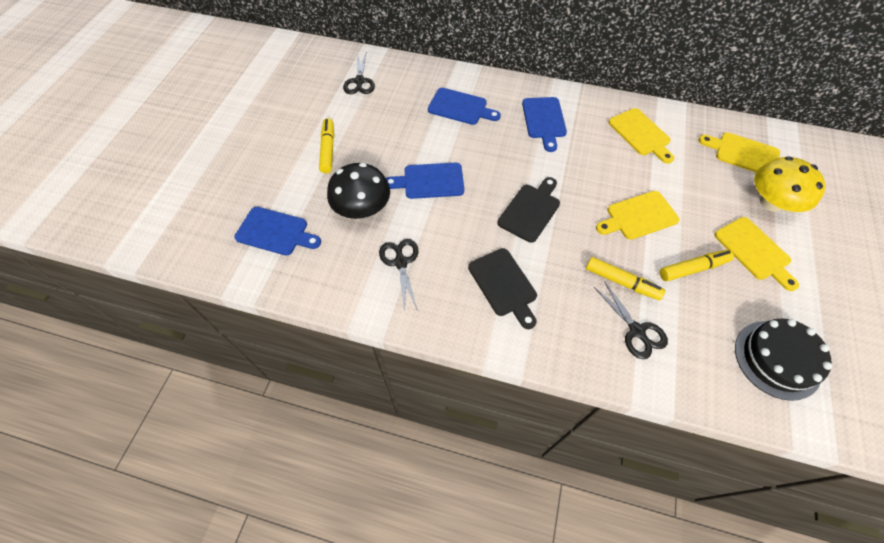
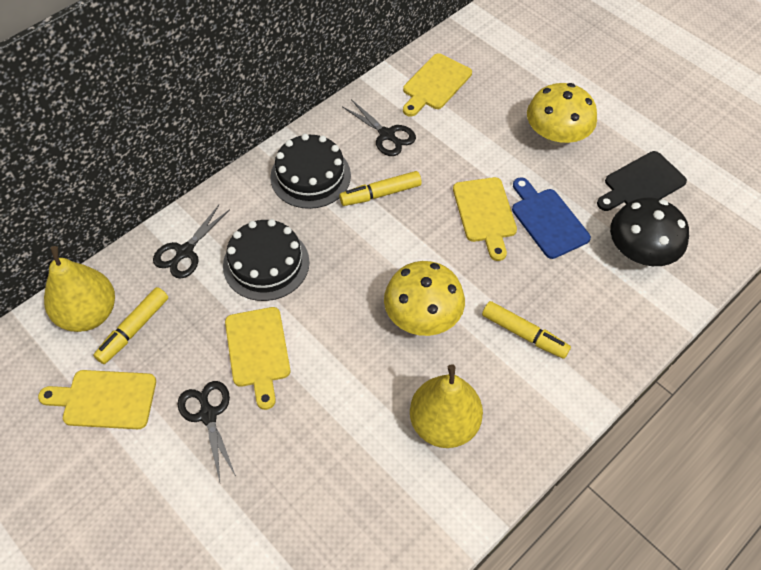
black cake: 1 -> 2
black cutting board: 2 -> 1
blue cutting board: 4 -> 1
yellow mushroom: 1 -> 2
yellow pear: 0 -> 2

